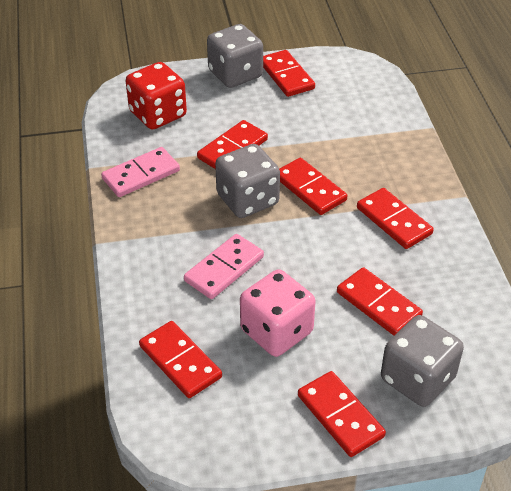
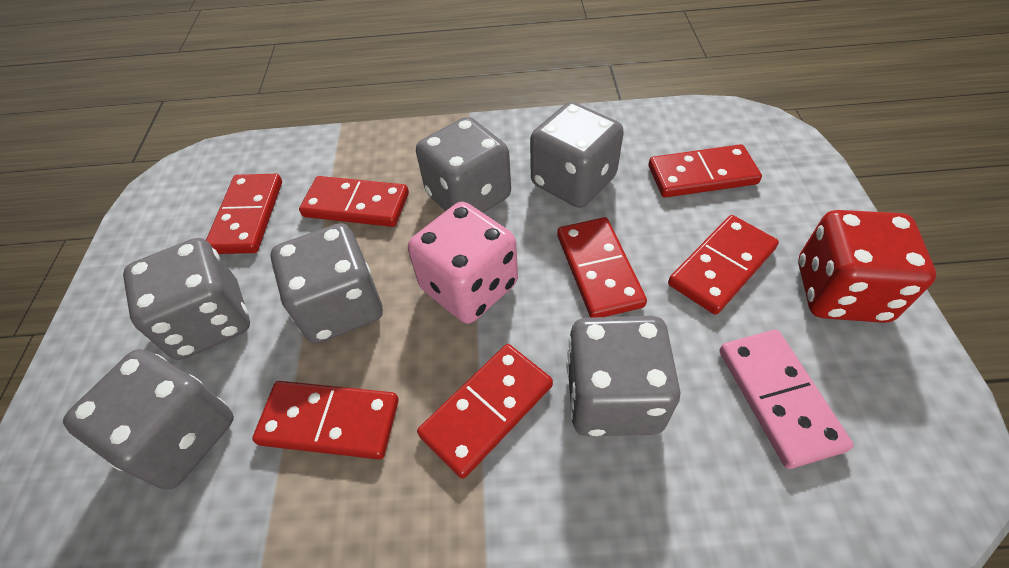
grey dice: 3 -> 6
pink domino: 2 -> 1

